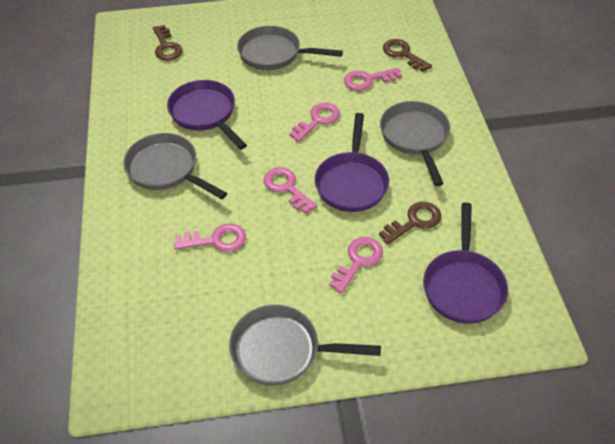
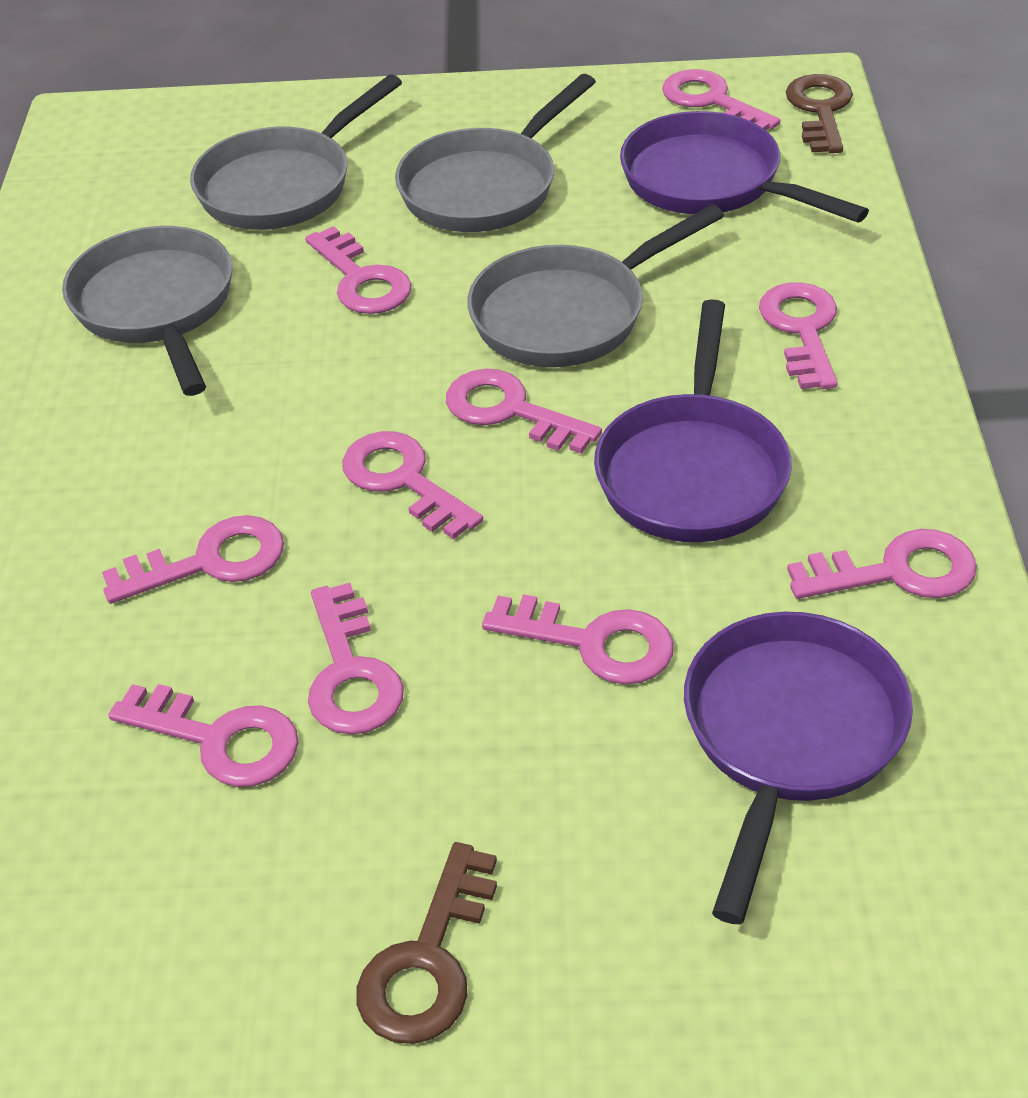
brown key: 3 -> 2
pink key: 5 -> 10

